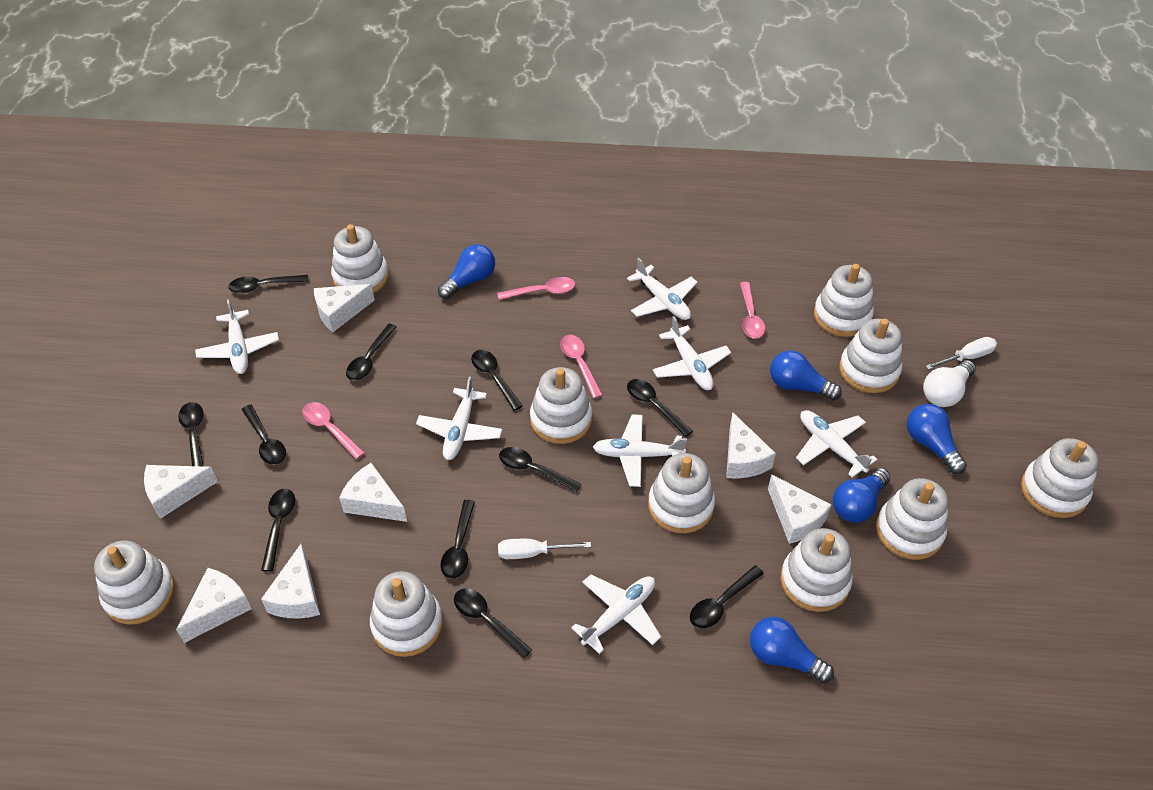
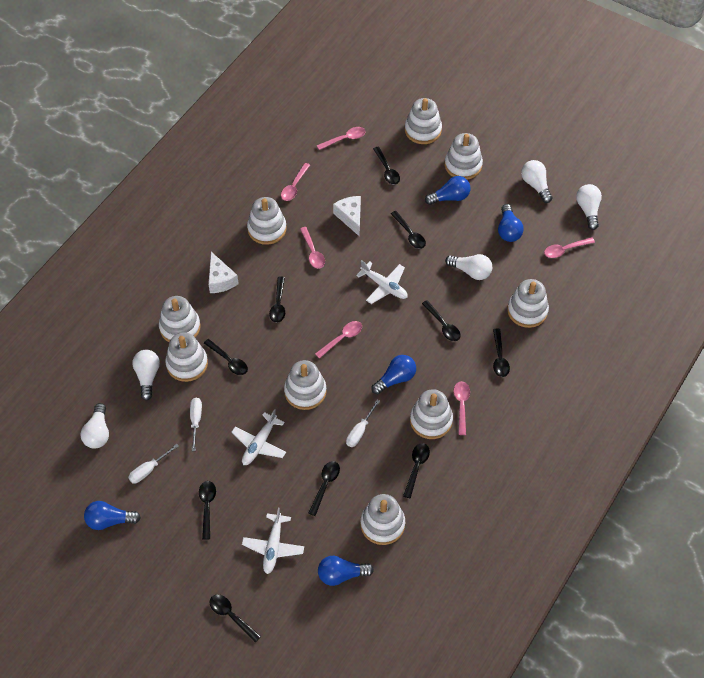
black spoon: 11 -> 10
pink spoon: 4 -> 6
white cheese: 7 -> 2
white light bulb: 1 -> 5
white plane: 7 -> 3
white screwdriver: 2 -> 3
white stacking toy: 10 -> 9

